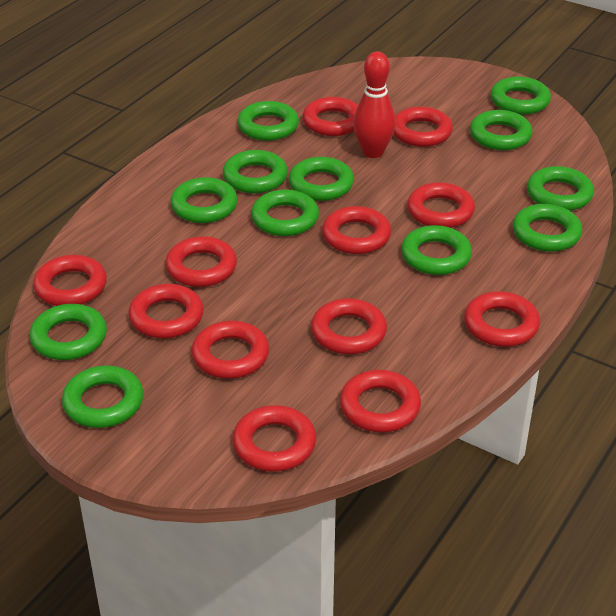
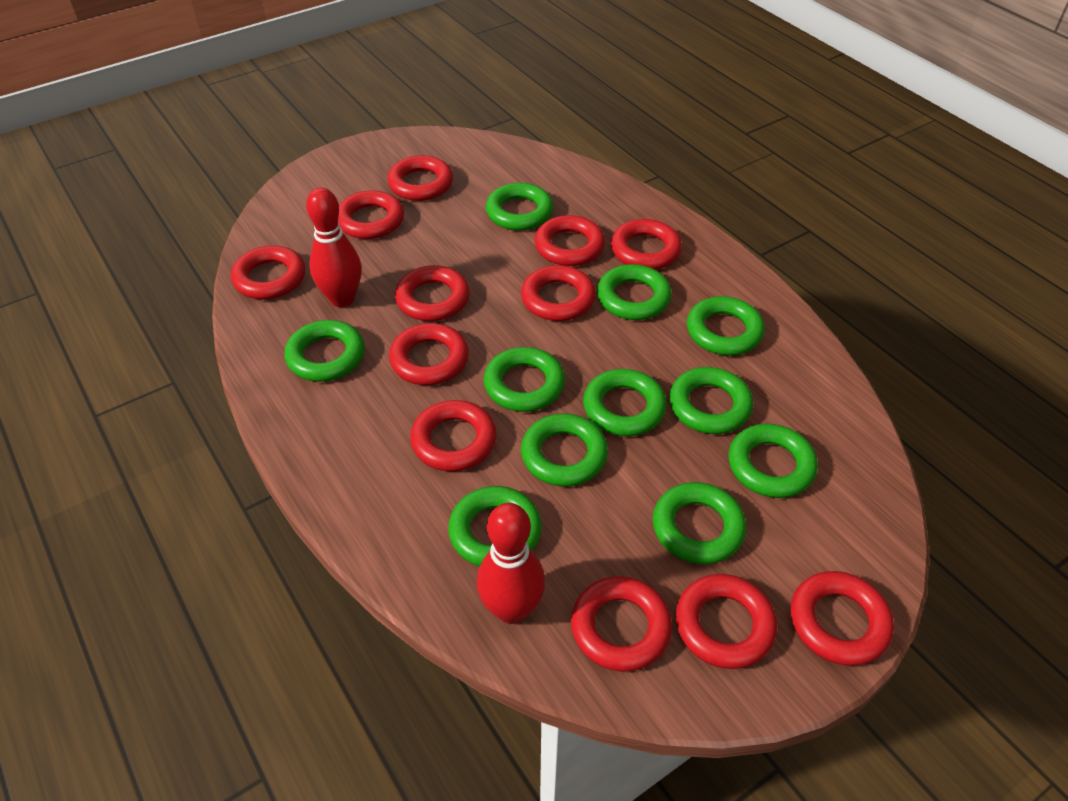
green ring: 12 -> 11
red bowling pin: 1 -> 2

